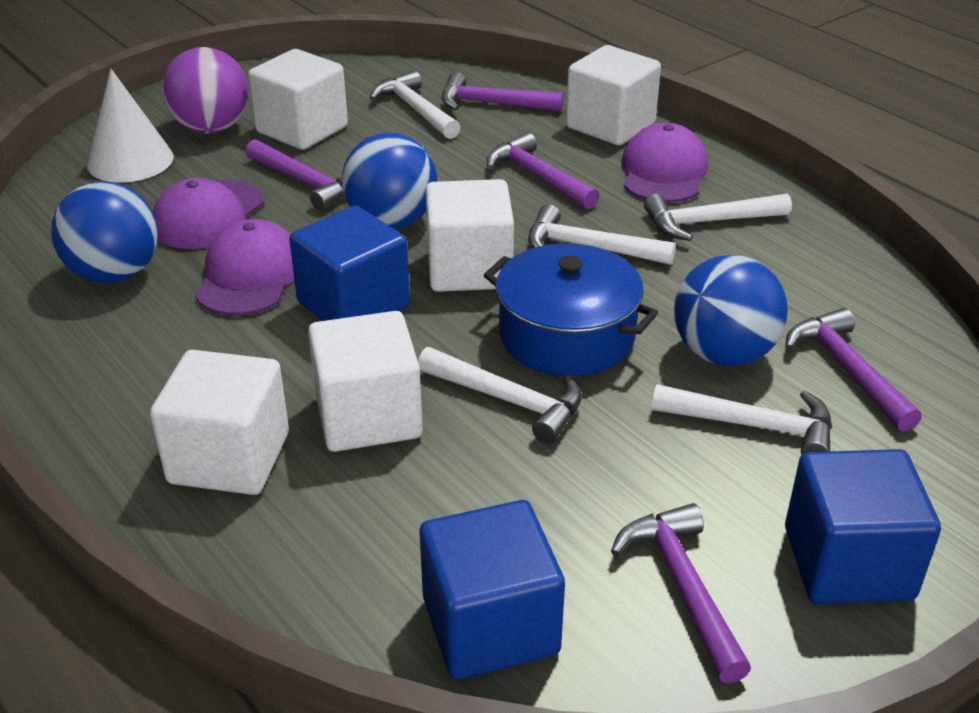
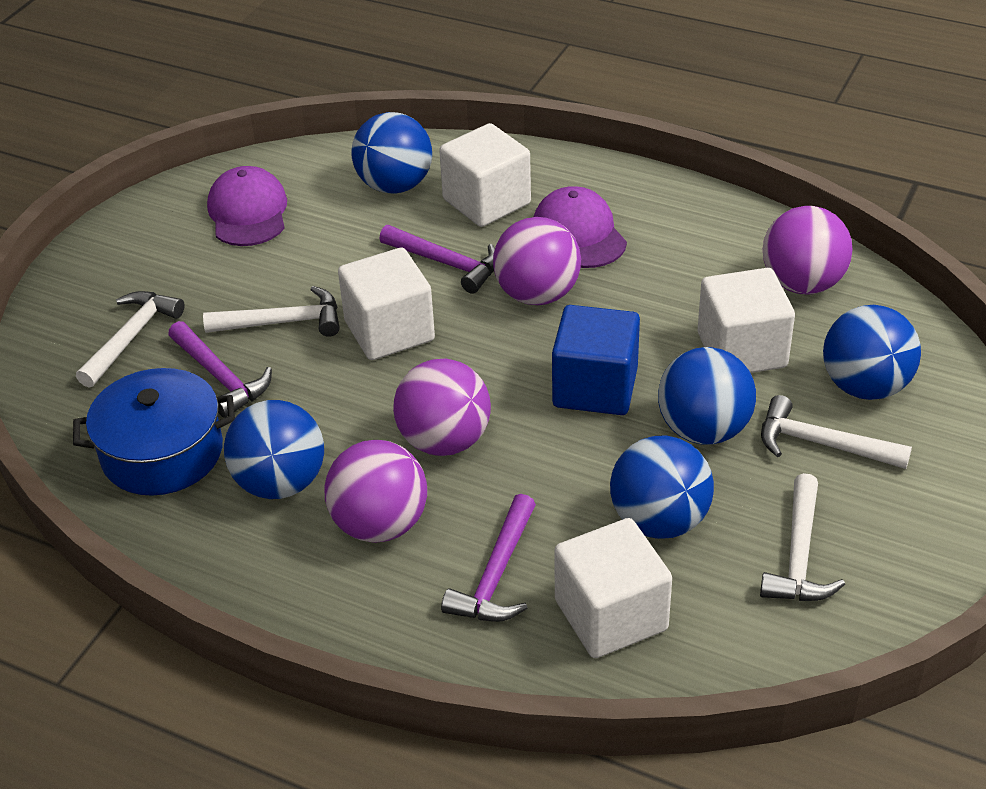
blue ball: 3 -> 5
blue cube: 3 -> 1
purple ball: 1 -> 4
purple cap: 3 -> 2
purple hammer: 5 -> 3
white cone: 1 -> 0
white cube: 5 -> 4
white hammer: 5 -> 4

